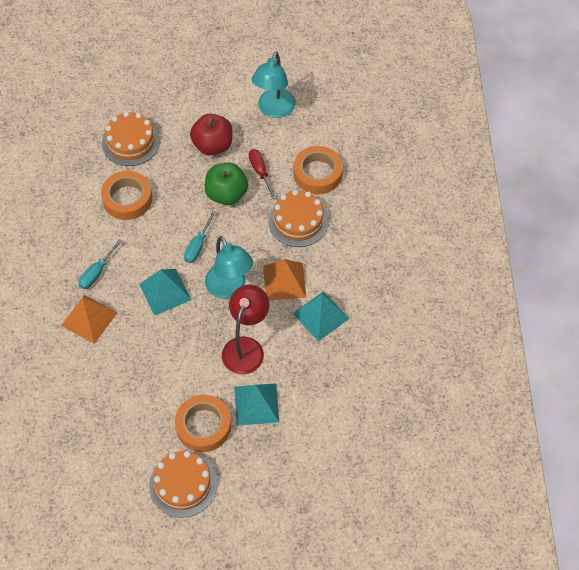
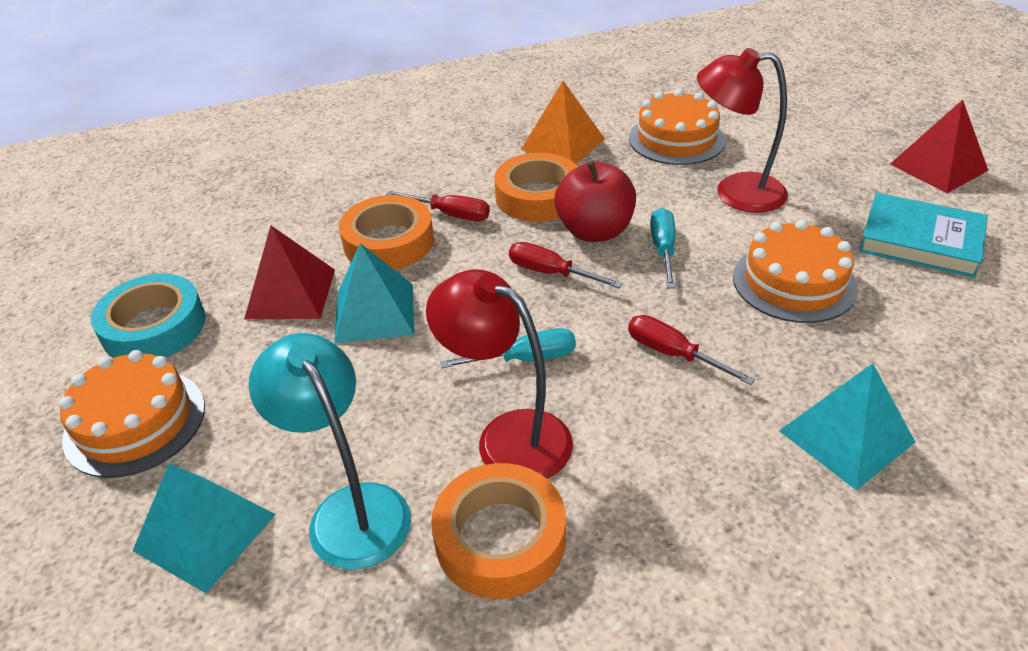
green apple: 1 -> 0
orange pyramid: 2 -> 1
red lamp: 1 -> 2
red pyramid: 0 -> 2
red screwdriver: 1 -> 3
turquoise book: 0 -> 1
turquoise lamp: 2 -> 1
turquoise tape: 0 -> 1

